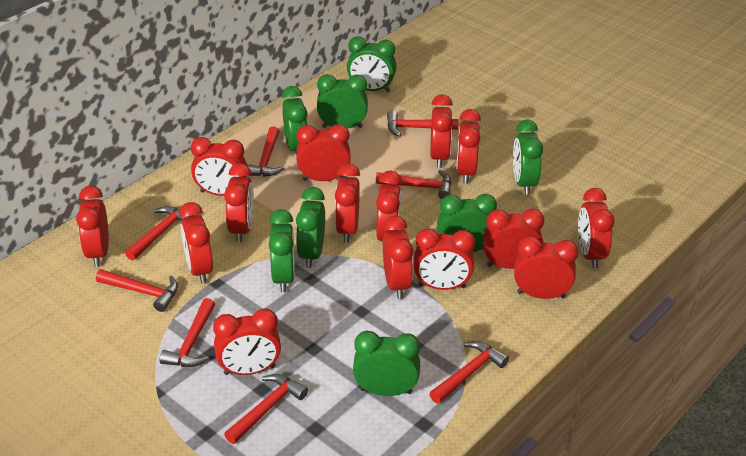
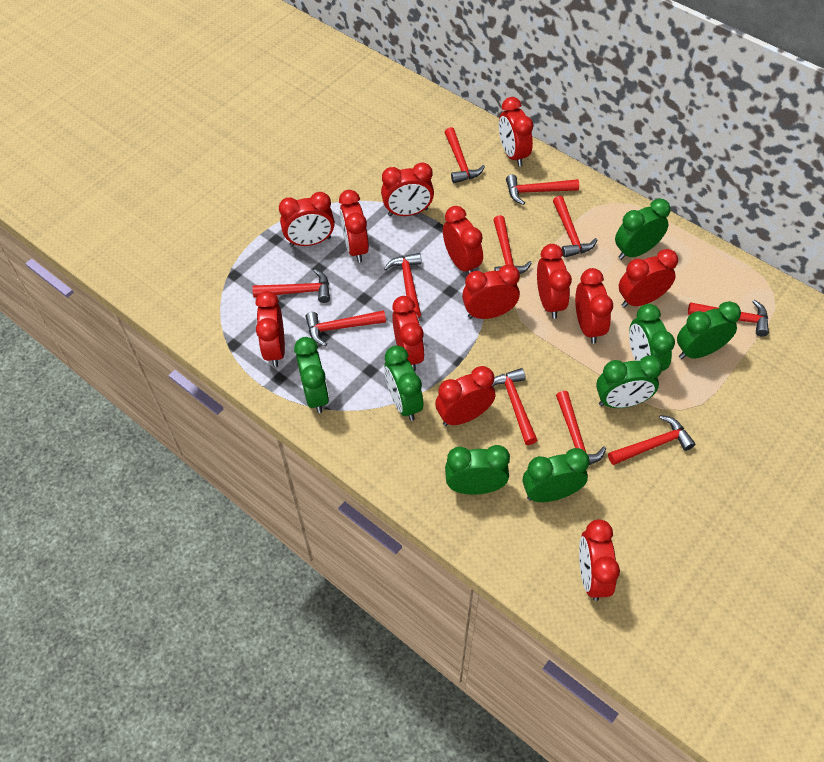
red clock: 15 -> 13
red hammer: 8 -> 11

